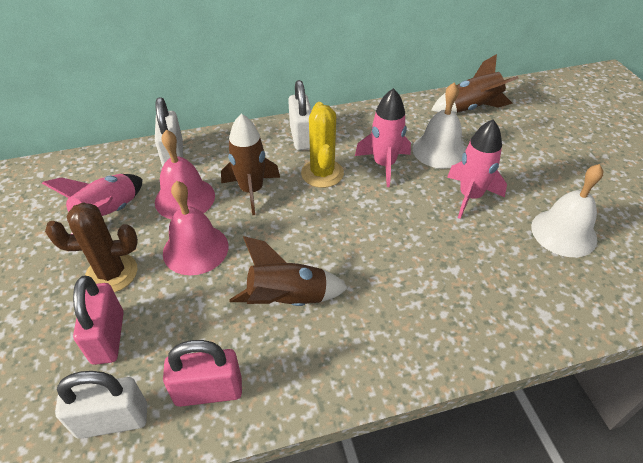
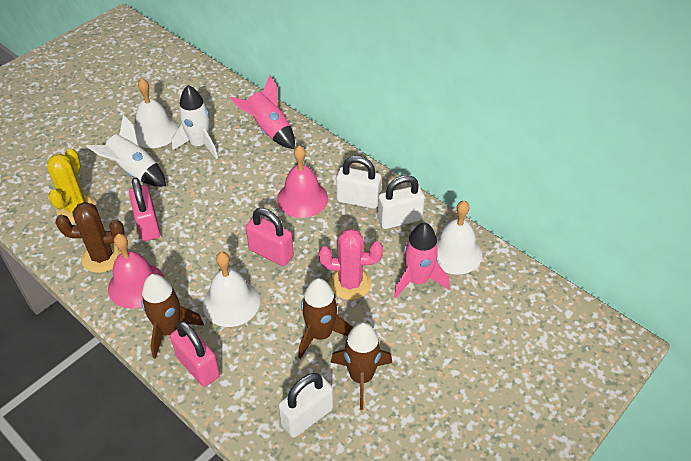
pink cactus: 0 -> 1
pink padlock: 2 -> 3
pink rocket: 3 -> 2
white bell: 2 -> 3
white rocket: 0 -> 2

